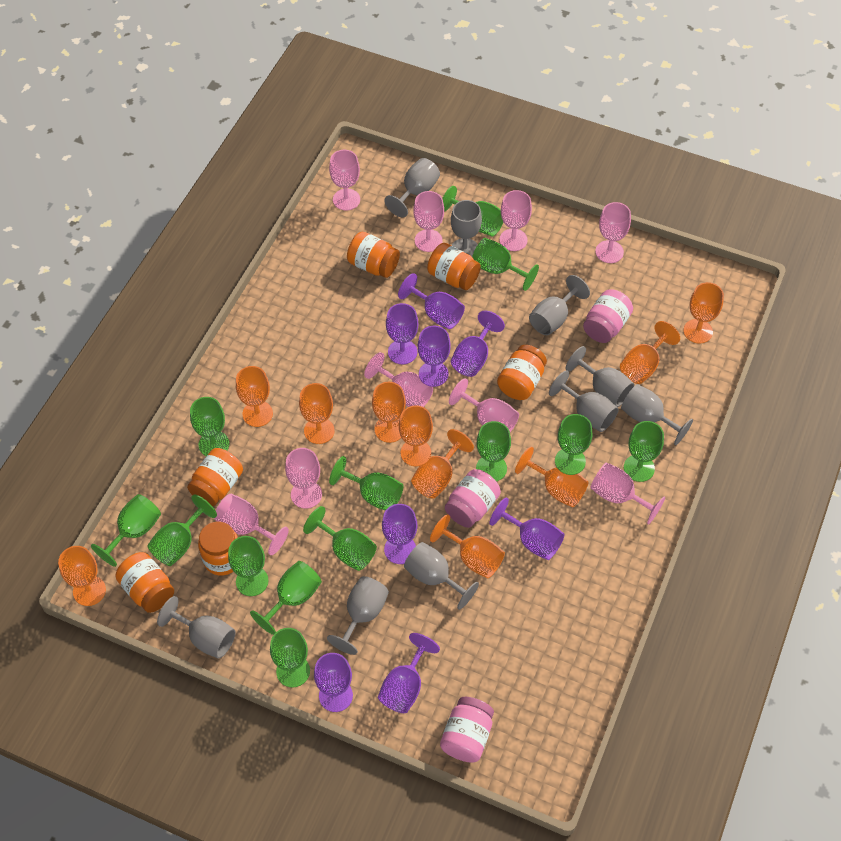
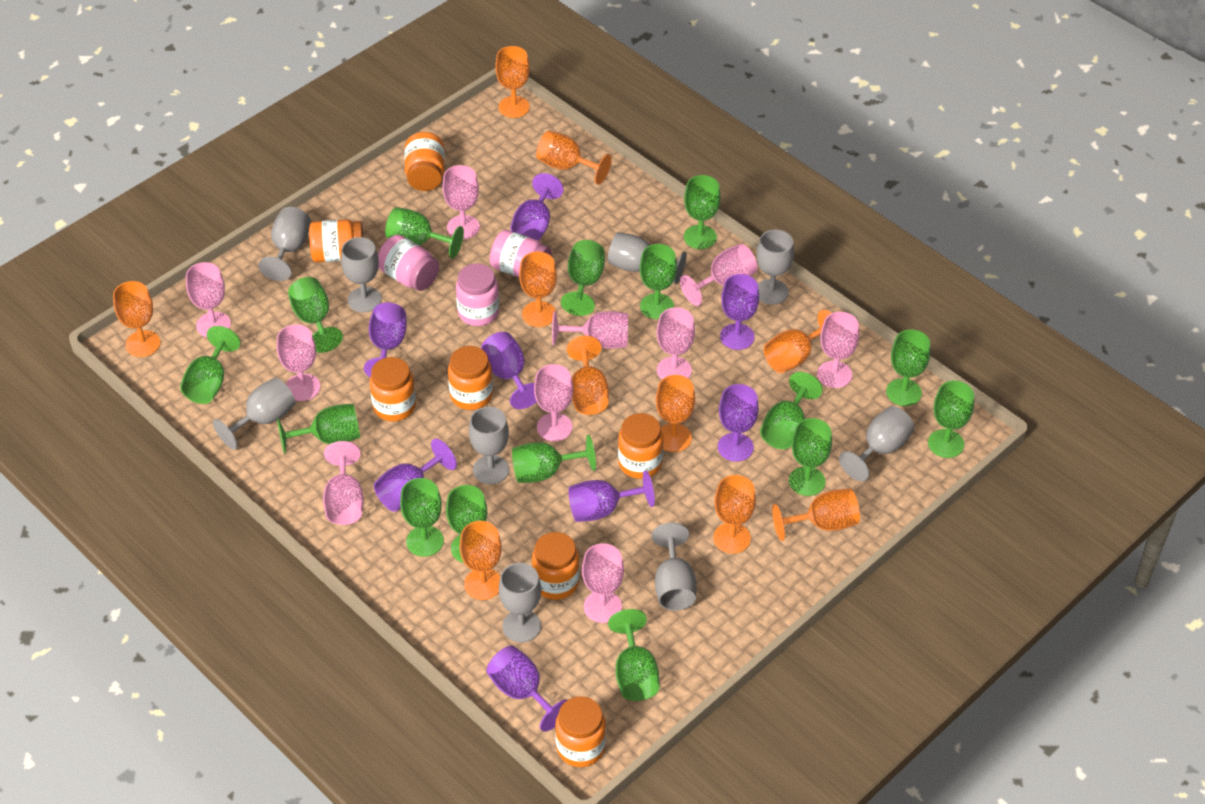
green goblet: 13 -> 15
orange jar: 6 -> 7
pink goblet: 9 -> 10

